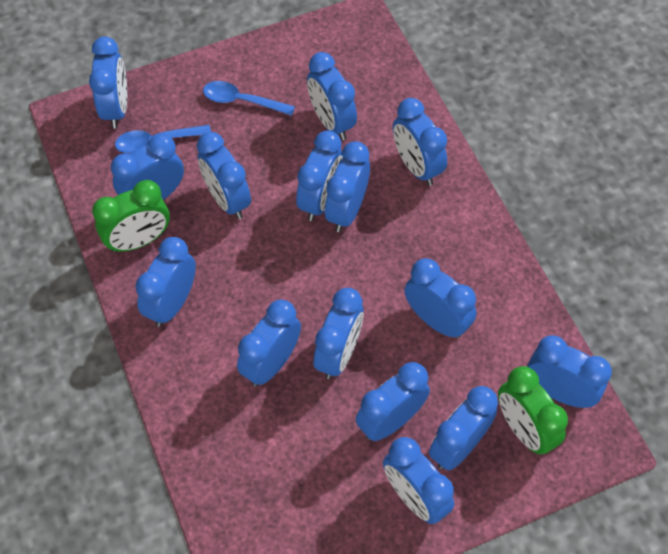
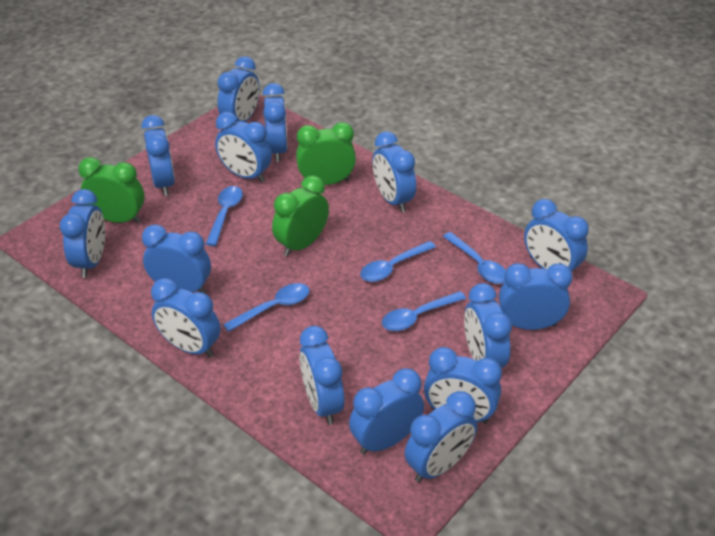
blue spoon: 2 -> 5
green clock: 2 -> 3

